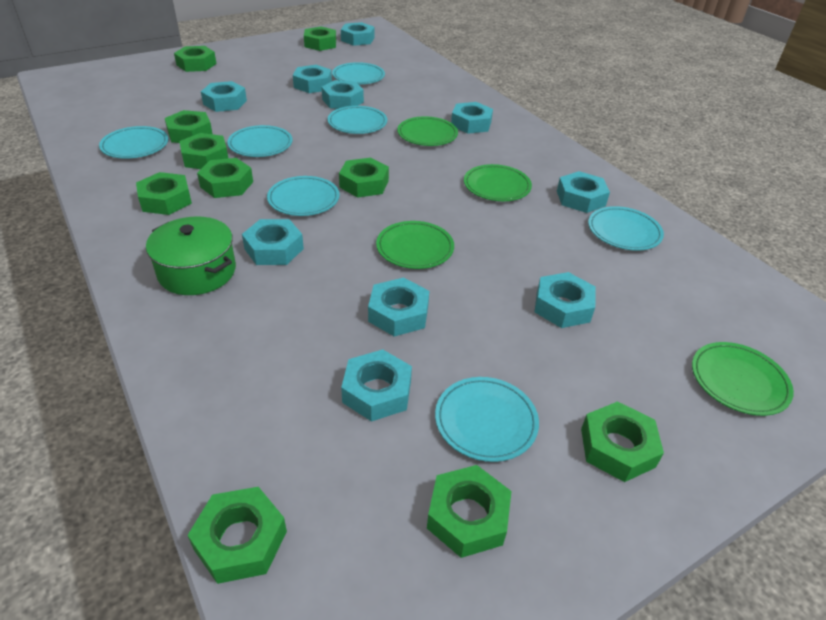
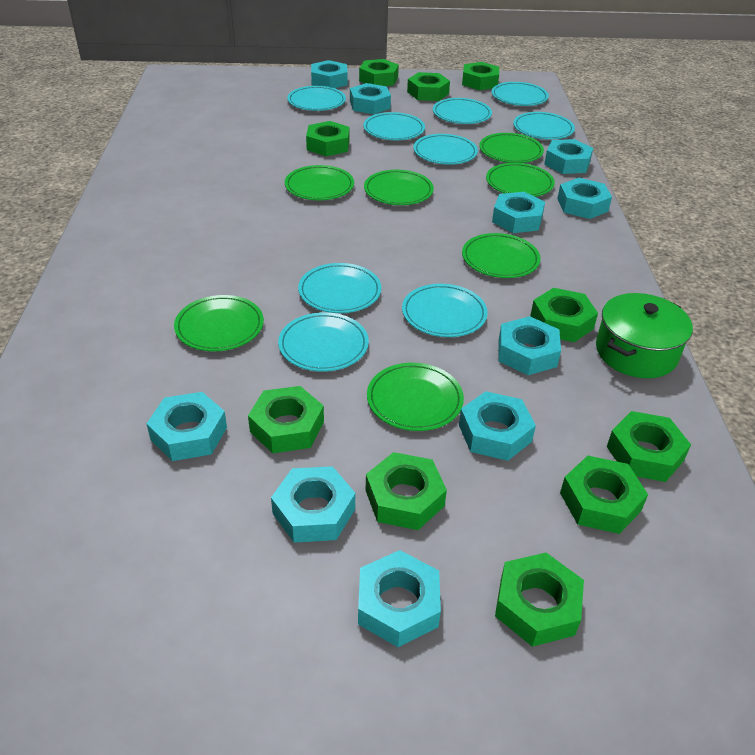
green plate: 4 -> 7
turquoise plate: 7 -> 9

